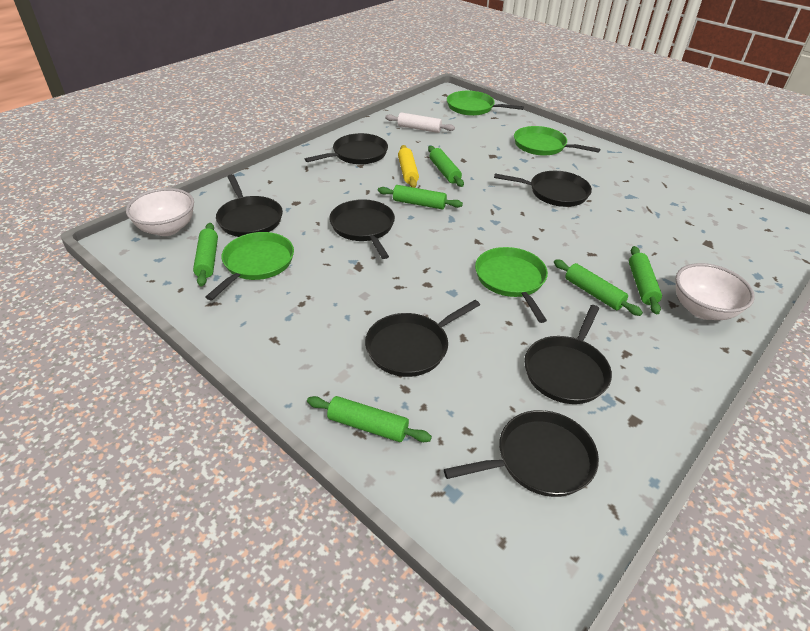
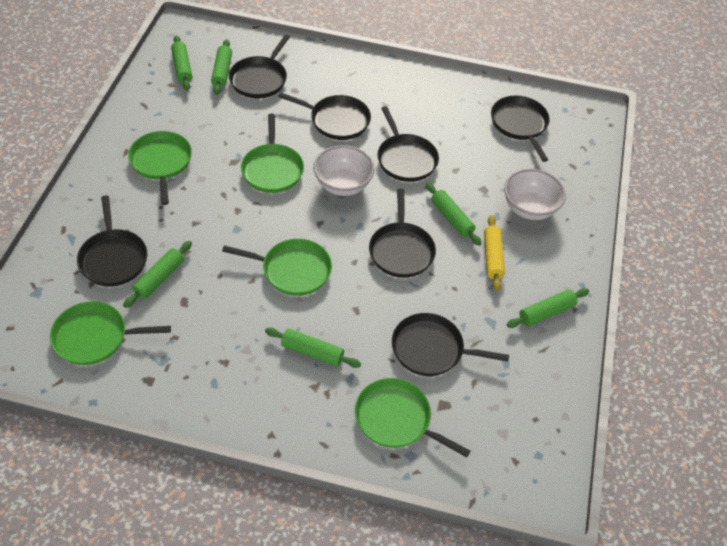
green pan: 4 -> 5
white rolling pin: 1 -> 0

